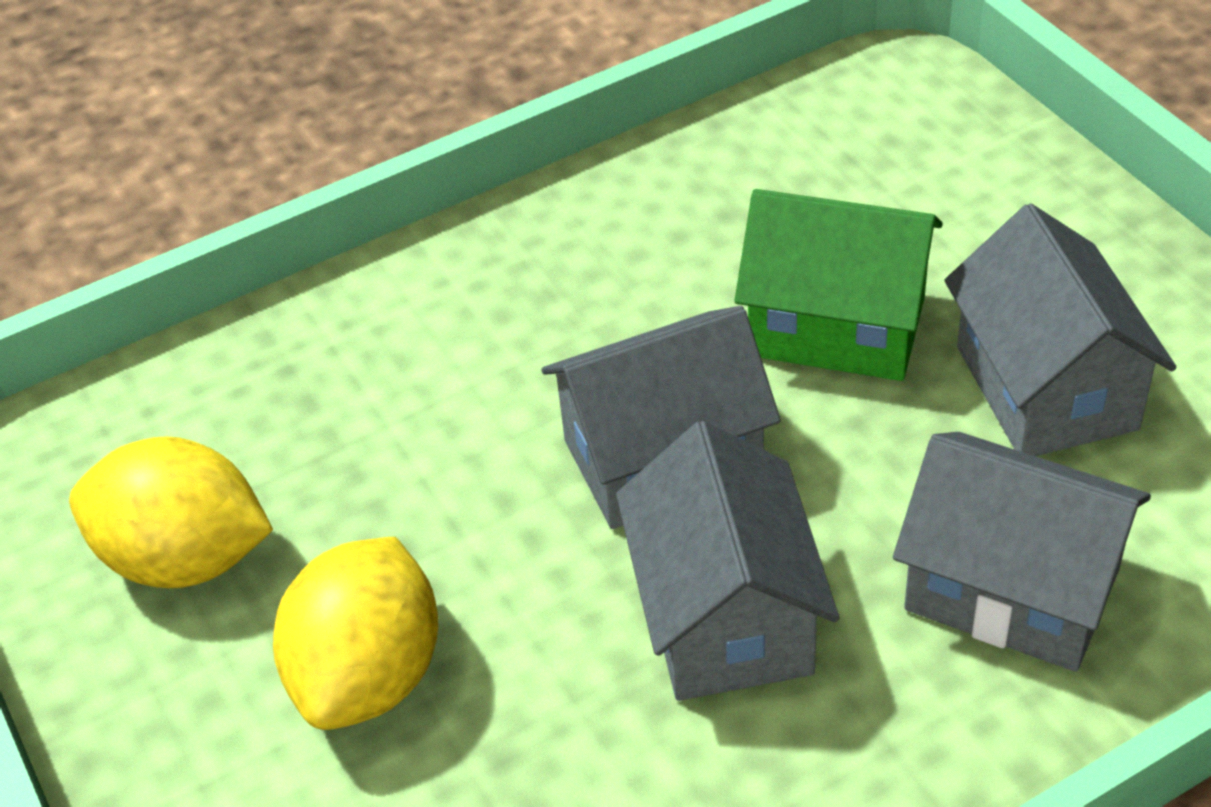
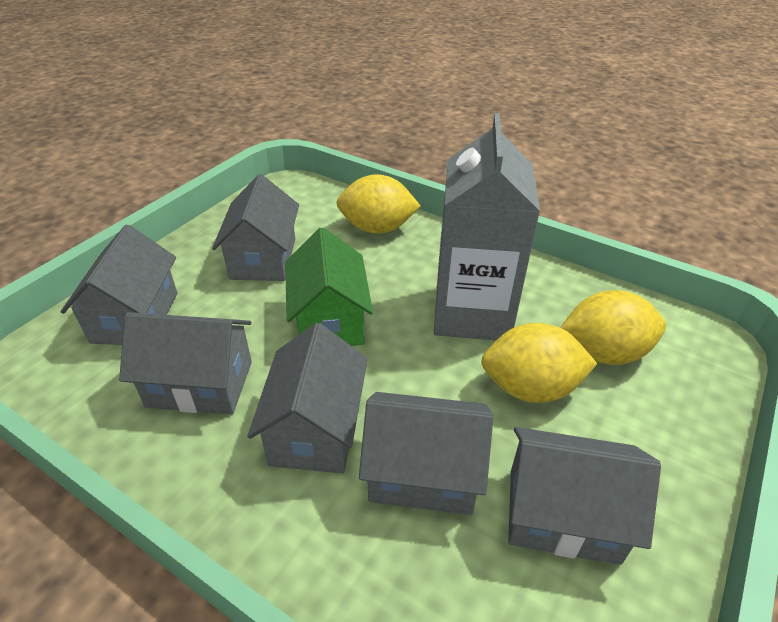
grey carton: 0 -> 1
grey house: 4 -> 6
yellow lemon: 2 -> 3

